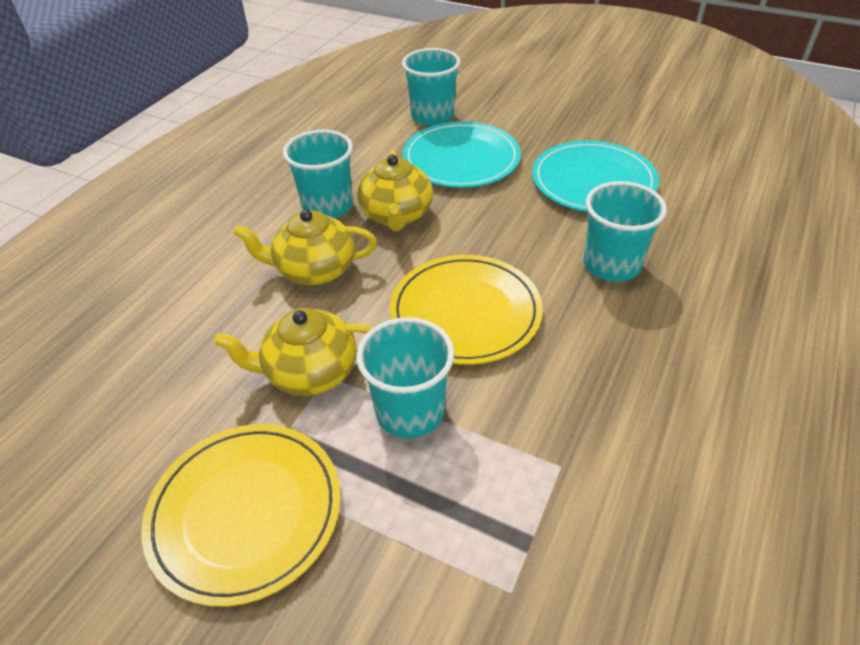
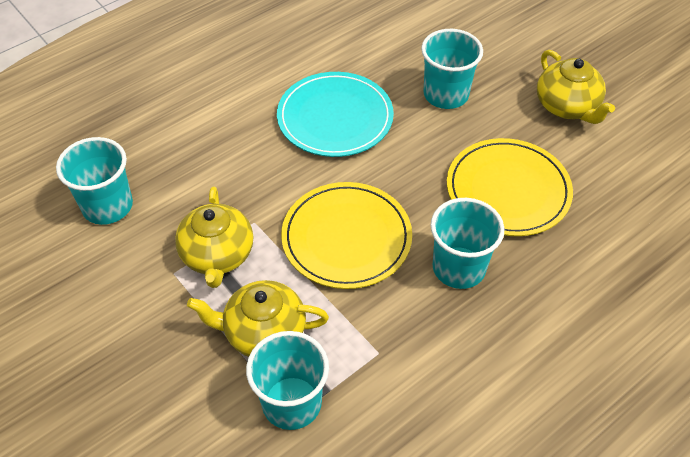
turquoise plate: 2 -> 1

